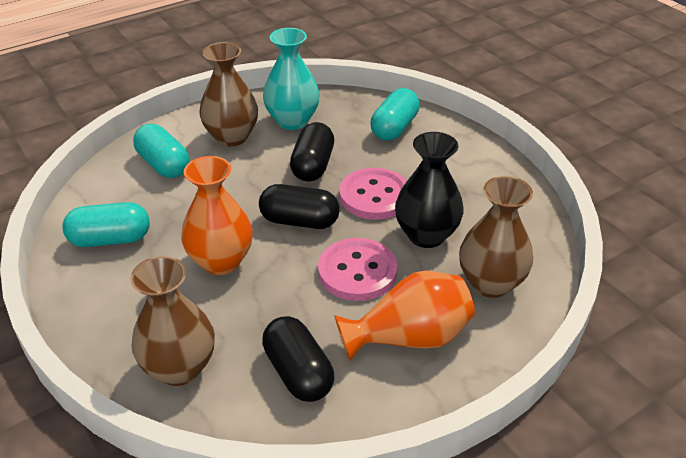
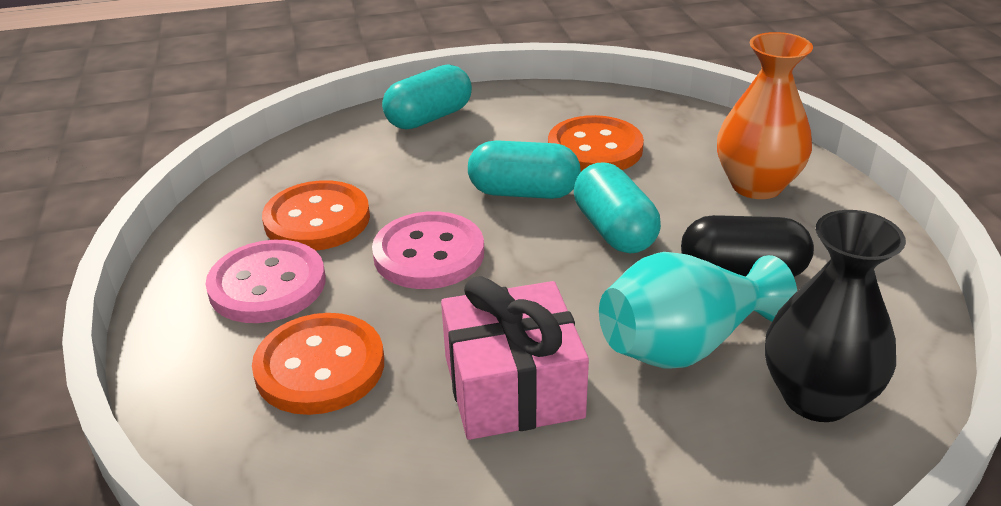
black capsule: 3 -> 1
brown vase: 3 -> 0
orange button: 0 -> 3
orange vase: 2 -> 1
pink gift: 0 -> 1

